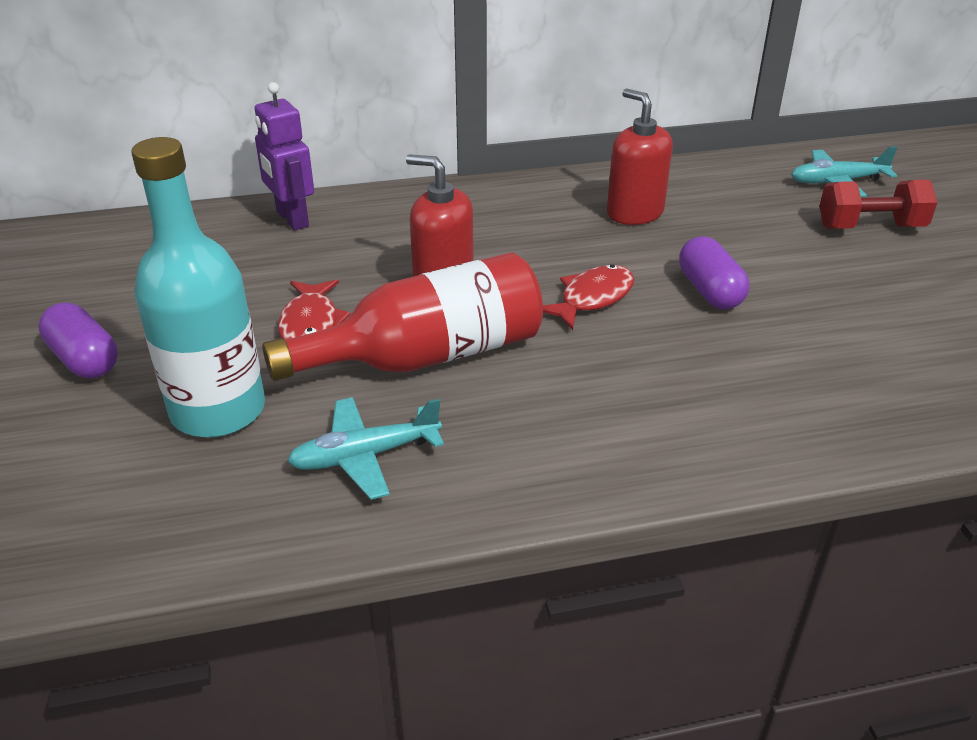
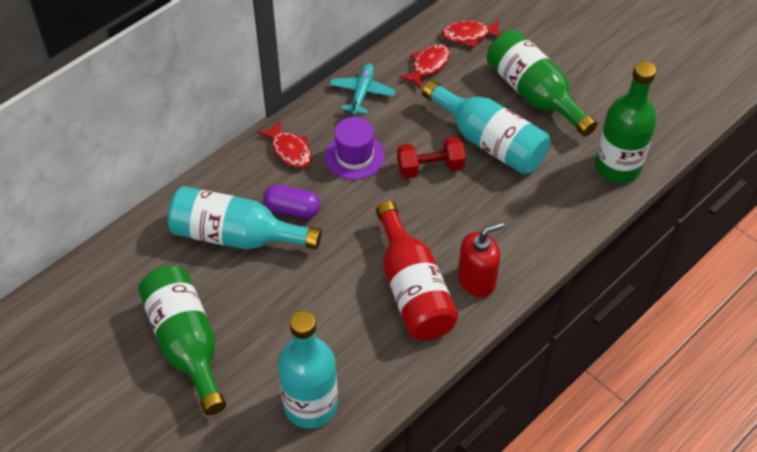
green bottle: 0 -> 3
purple capsule: 2 -> 1
purple hat: 0 -> 1
purple robot: 1 -> 0
red fish: 2 -> 3
red soap dispenser: 2 -> 1
turquoise bottle: 1 -> 3
turquoise plane: 2 -> 1

